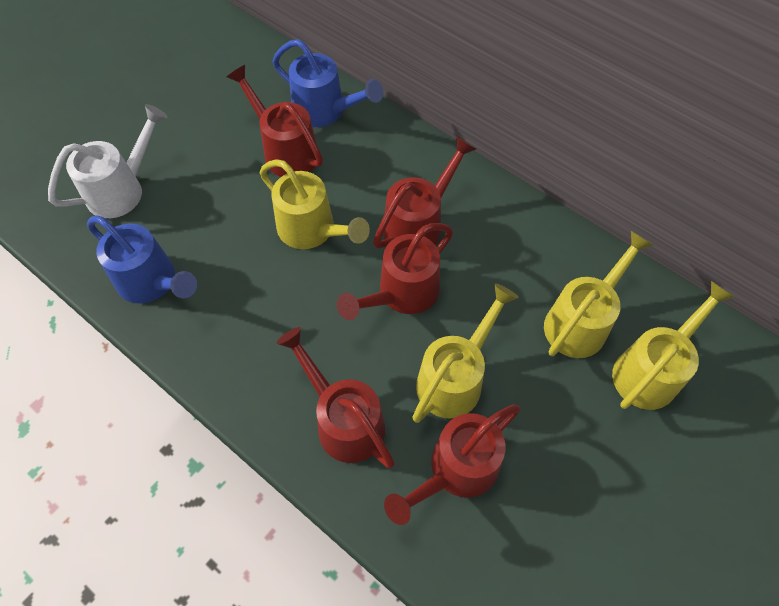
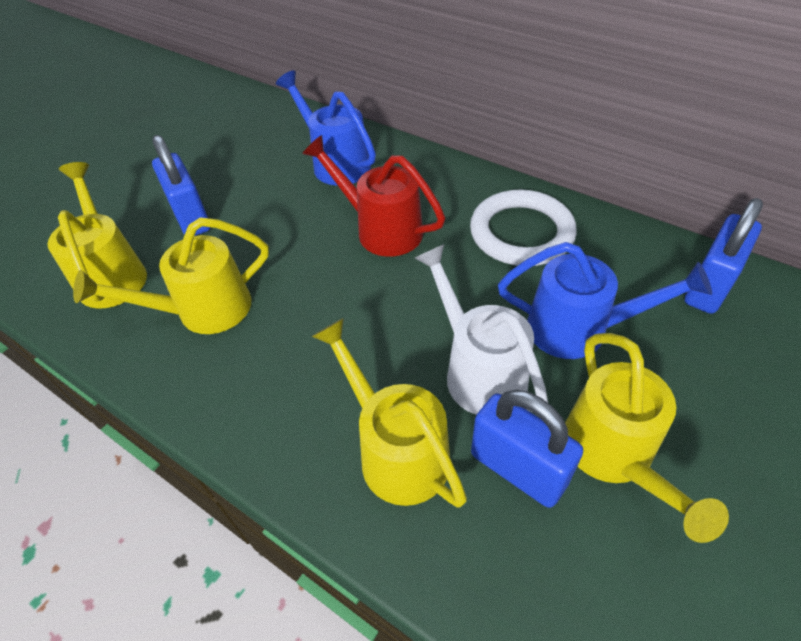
blue padlock: 0 -> 3
red watering can: 5 -> 1
white ring: 0 -> 1

